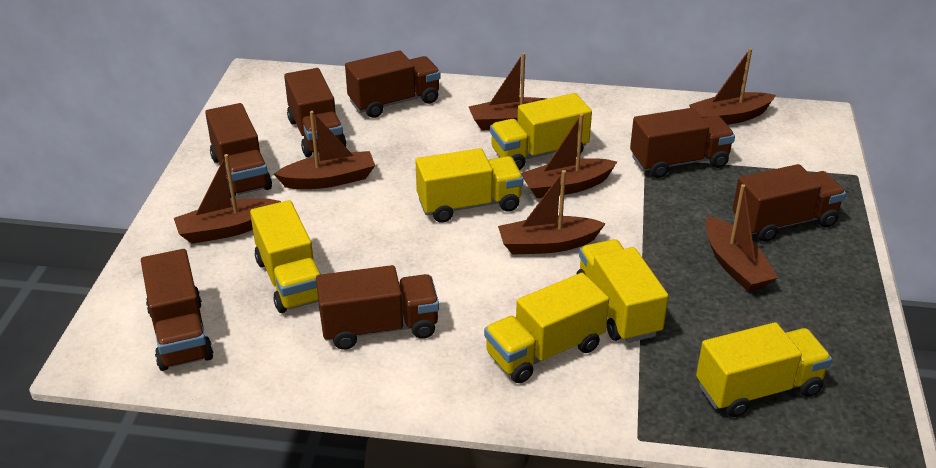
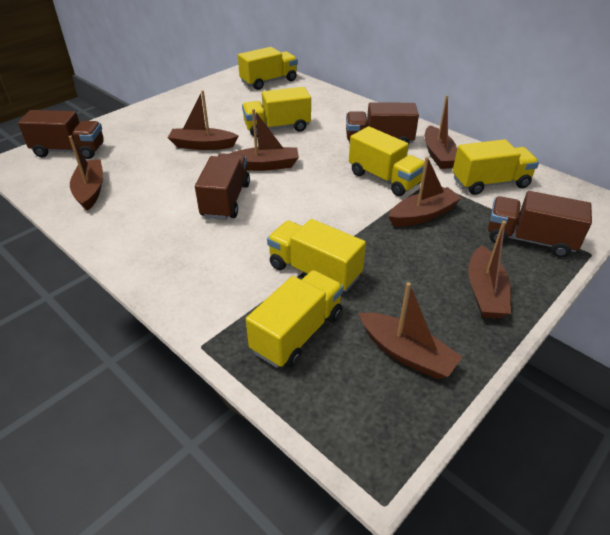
brown truck: 7 -> 4

